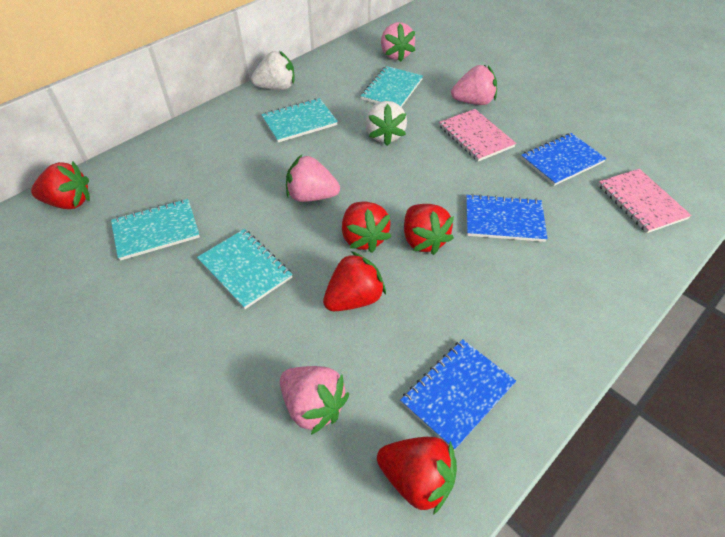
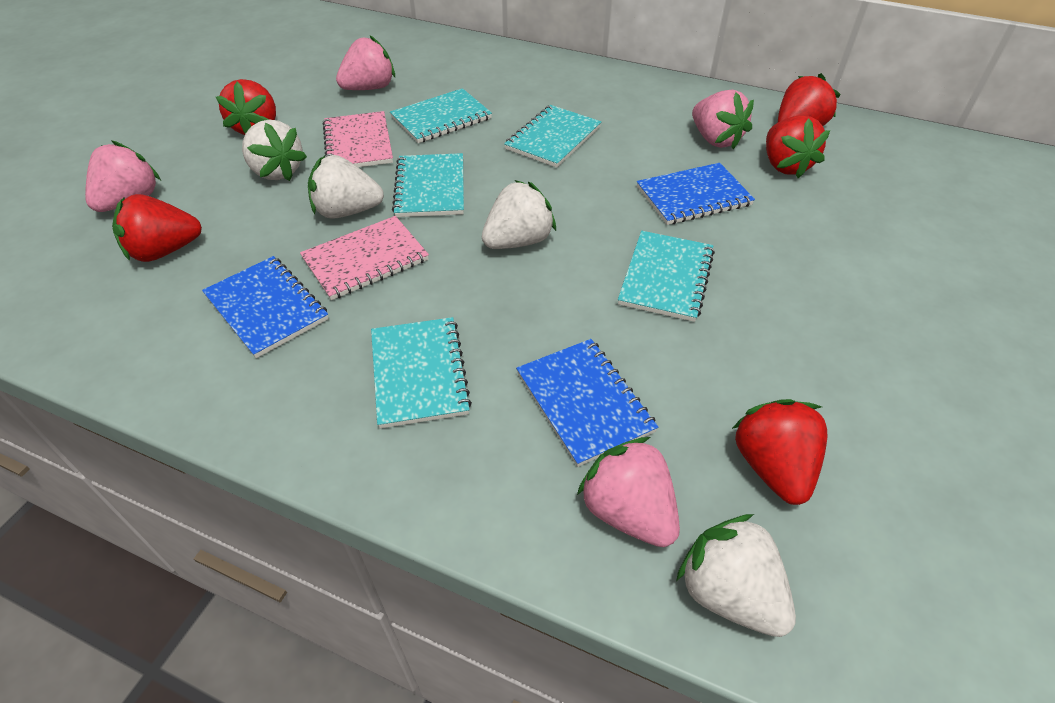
turquoise notebook: 4 -> 5
white strawberry: 2 -> 4

